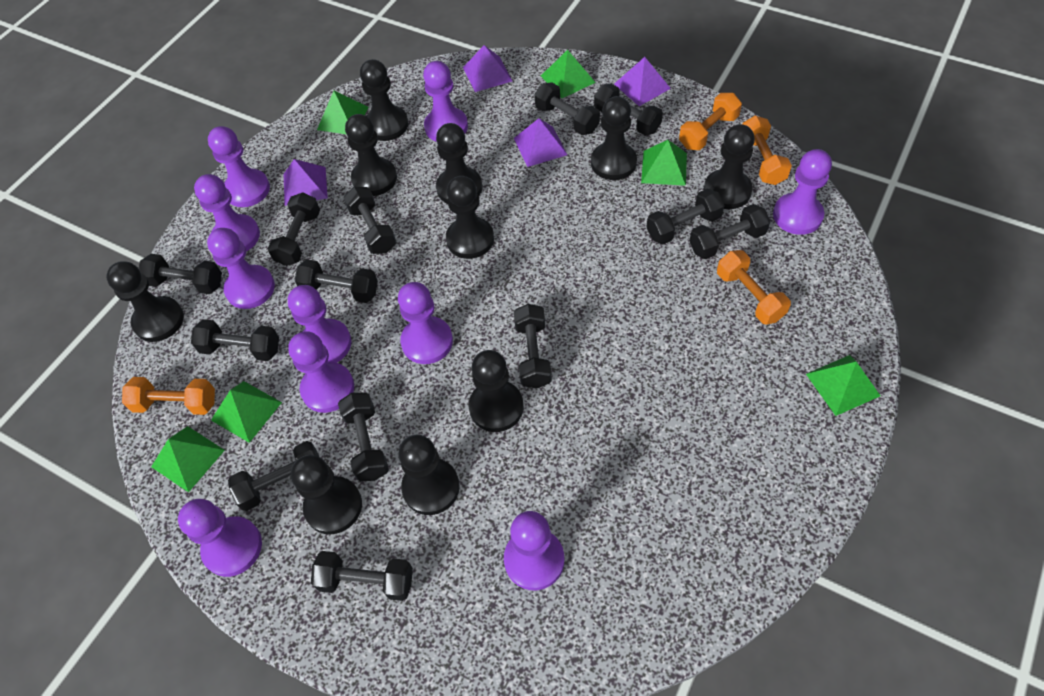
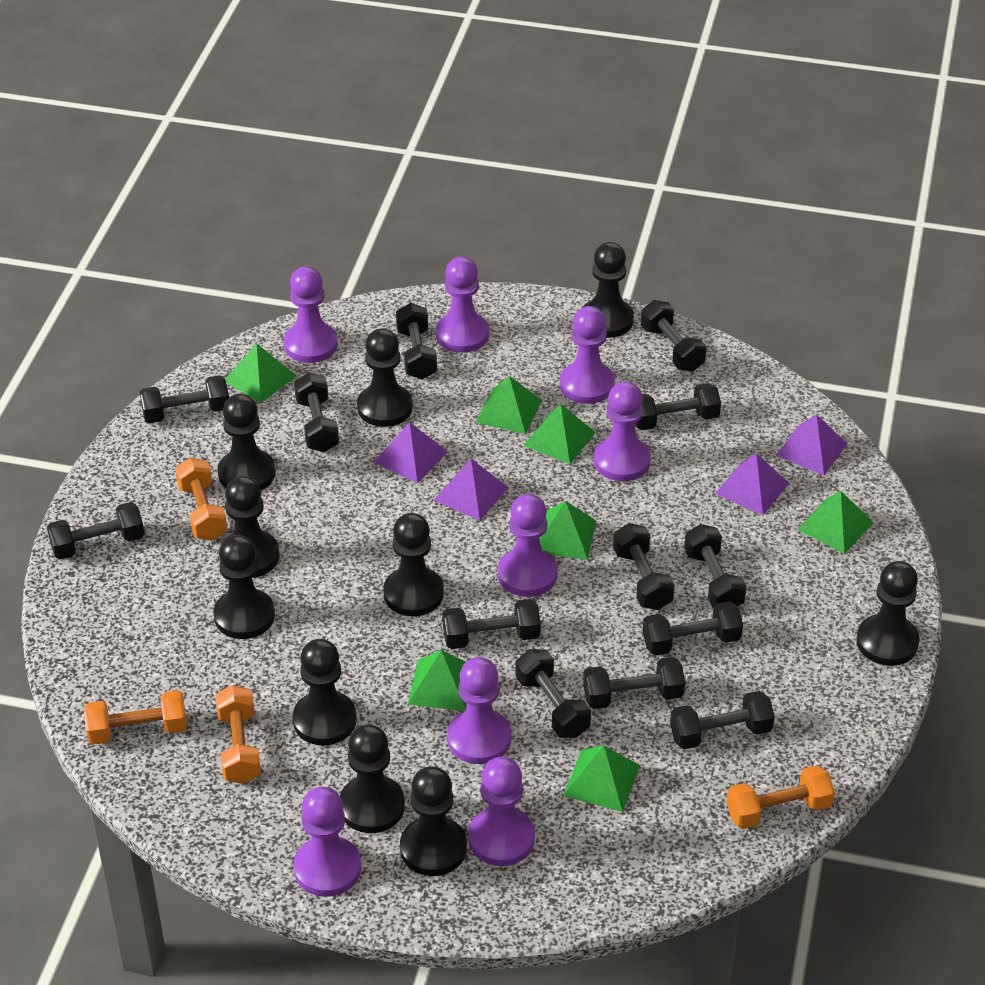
green pyramid: 6 -> 7
purple pawn: 10 -> 8

